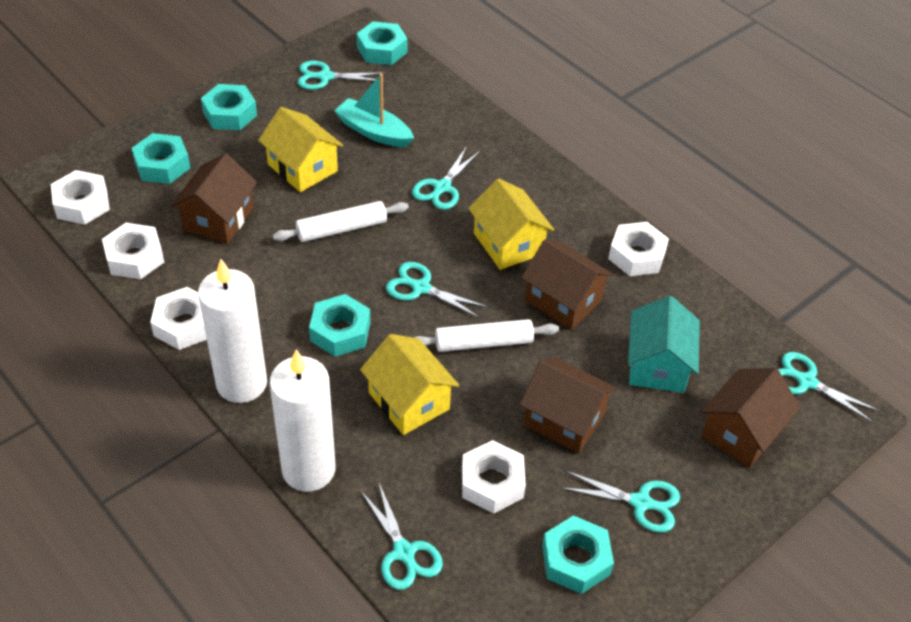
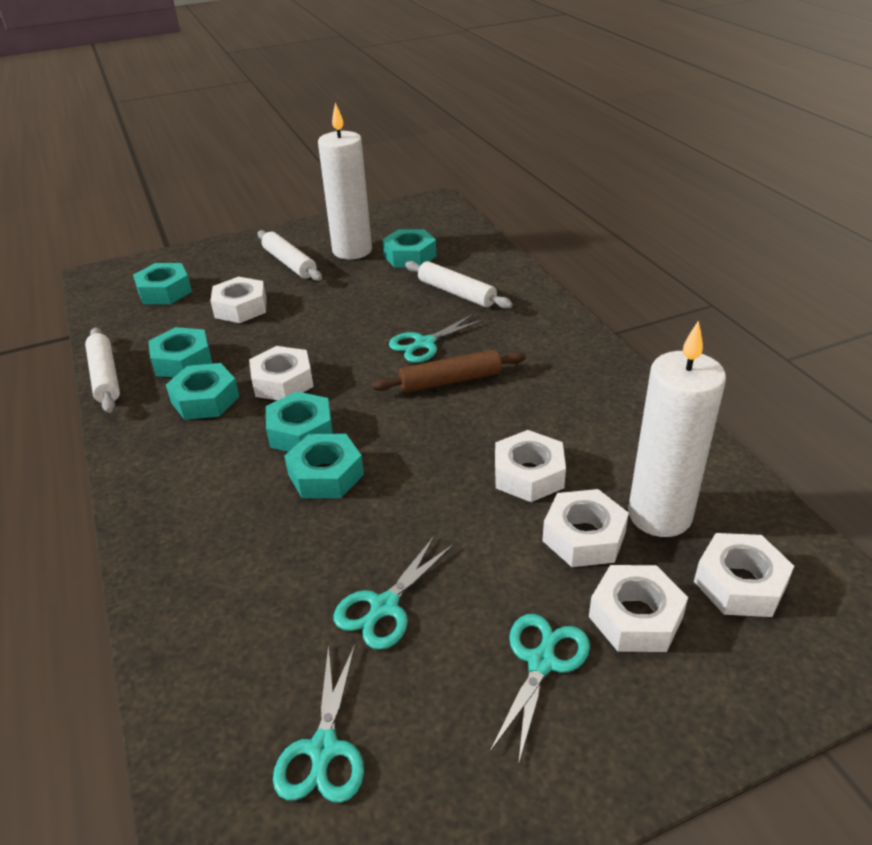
brown house: 4 -> 0
brown rolling pin: 0 -> 1
turquoise boat: 1 -> 0
turquoise house: 1 -> 0
turquoise nut: 5 -> 6
turquoise scissors: 6 -> 4
white nut: 5 -> 6
white rolling pin: 2 -> 3
yellow house: 3 -> 0

